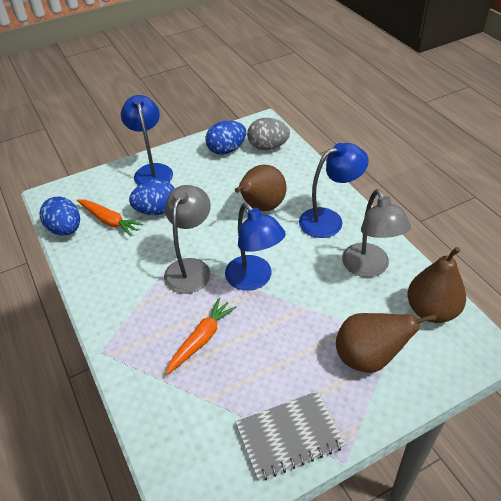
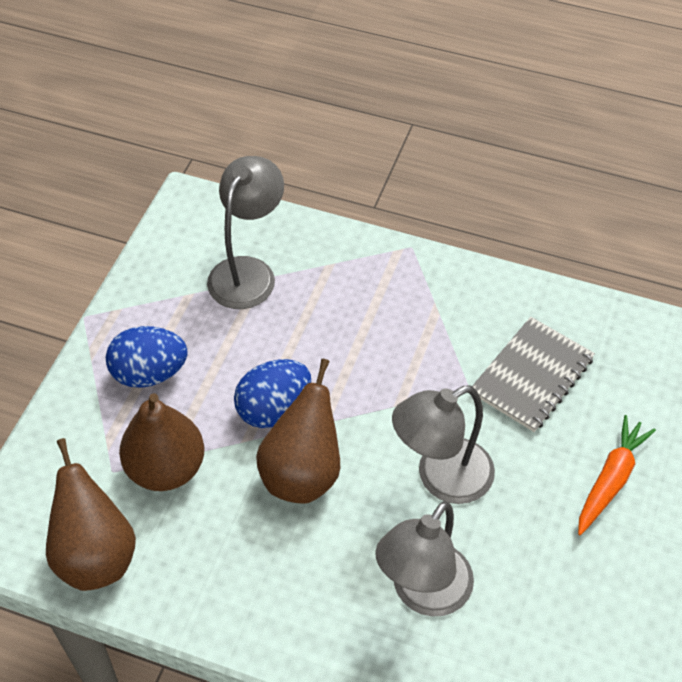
blue egg: 3 -> 2
blue lamp: 3 -> 0
grey egg: 1 -> 0
grey lamp: 2 -> 3
orange carrot: 2 -> 1

